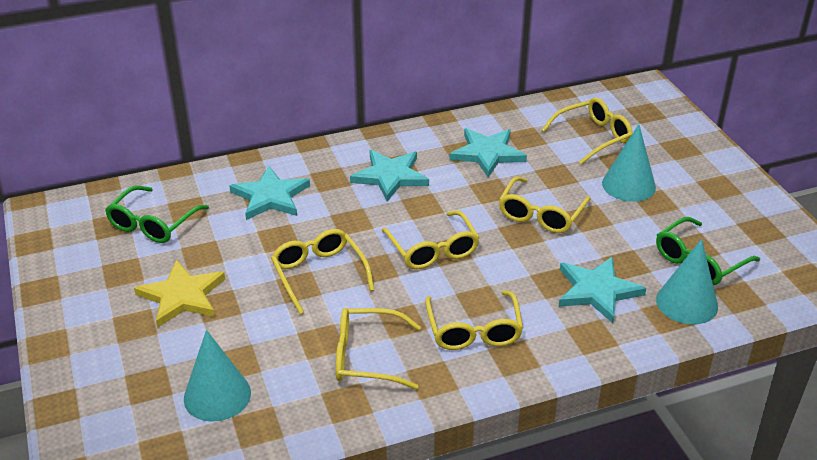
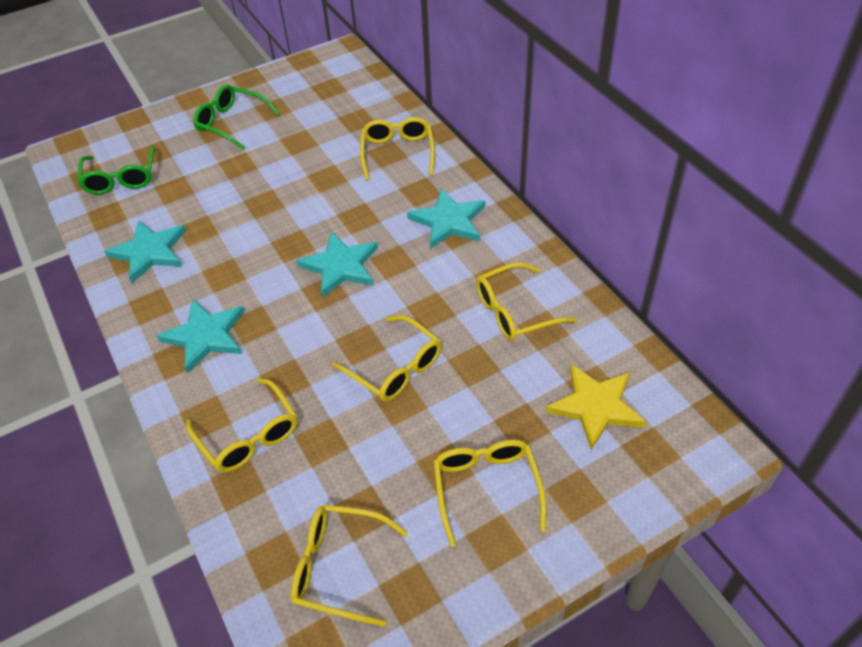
turquoise cone: 3 -> 0

